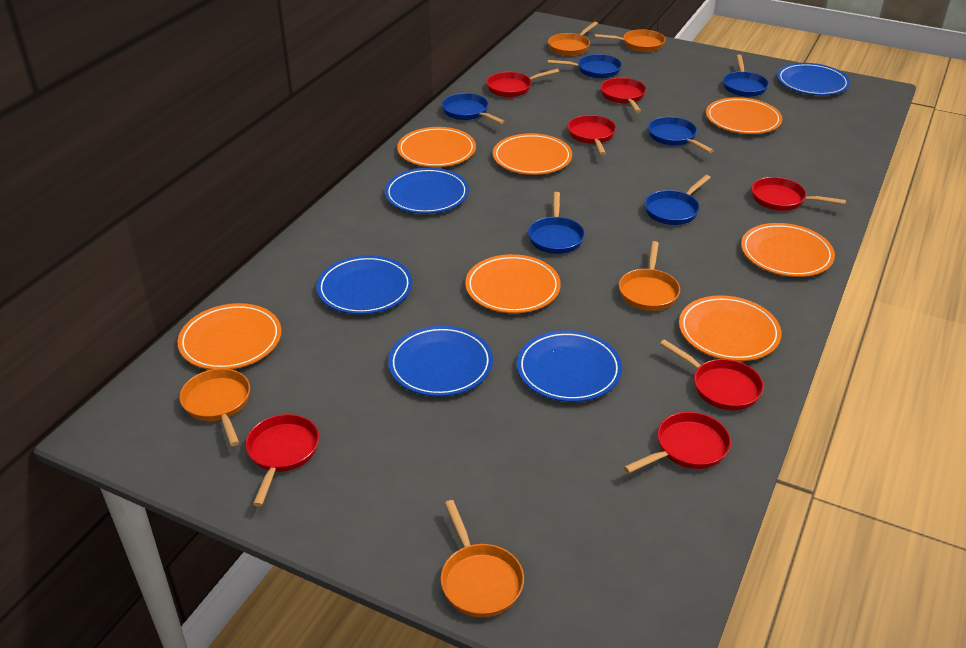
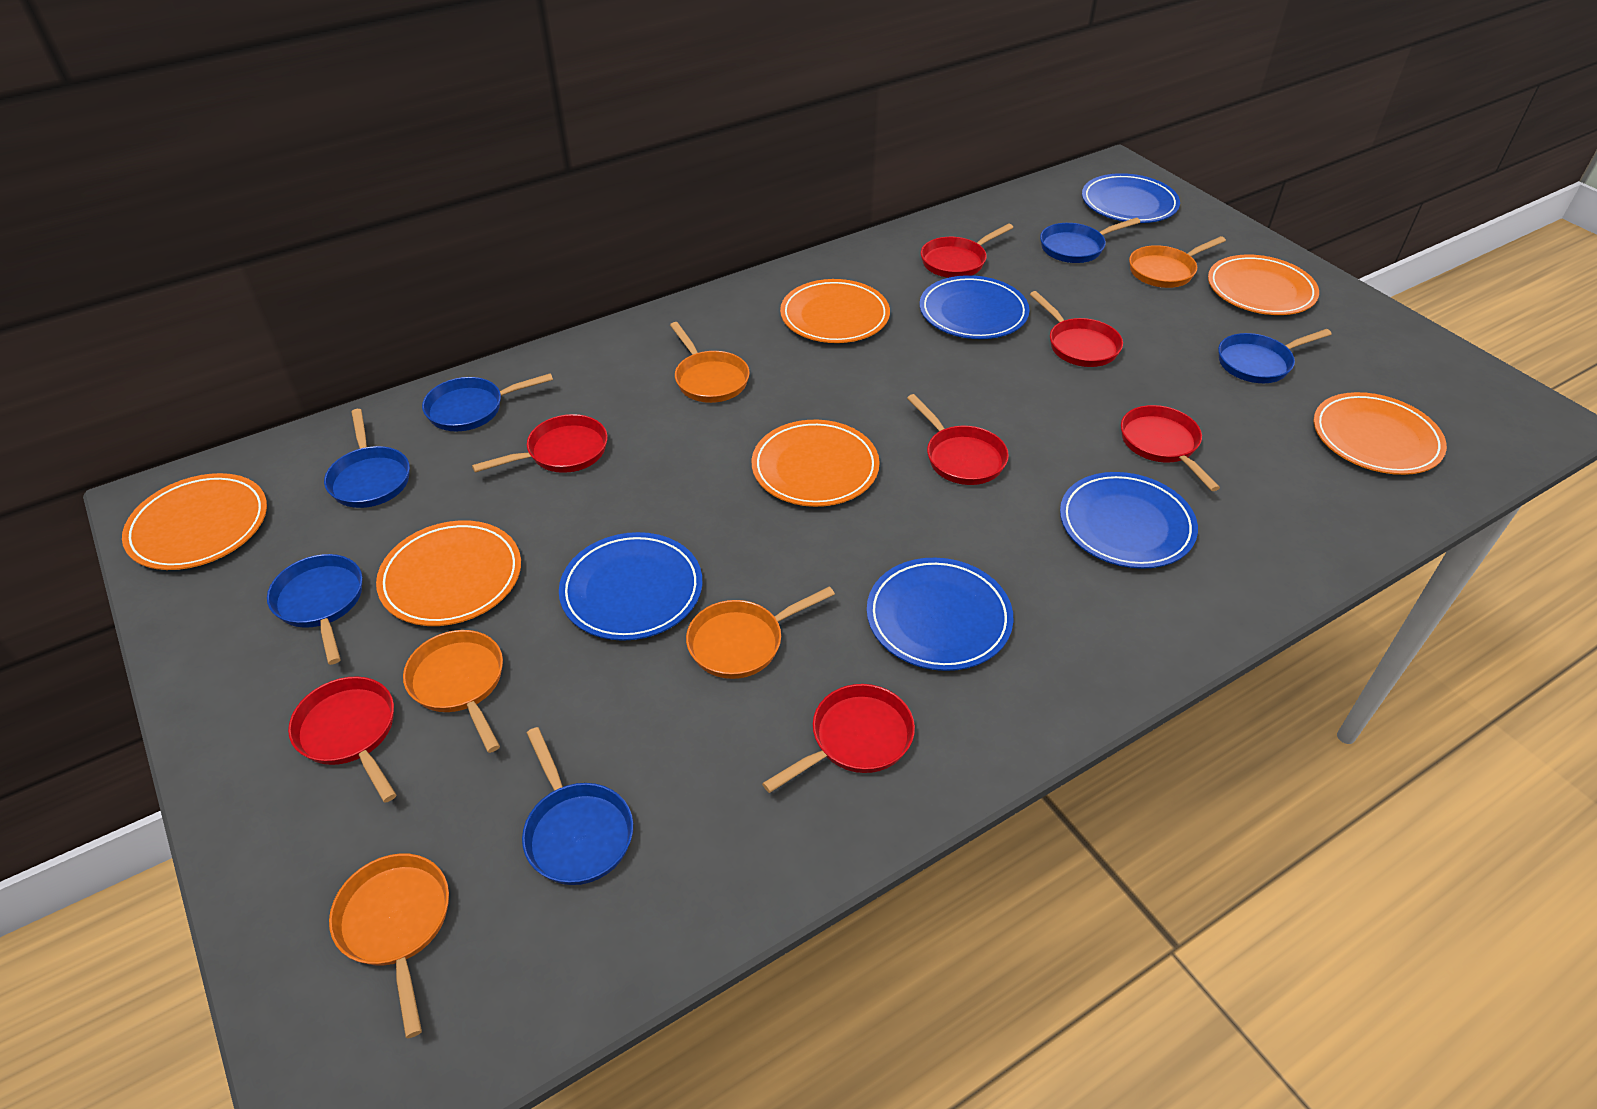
orange plate: 7 -> 6

